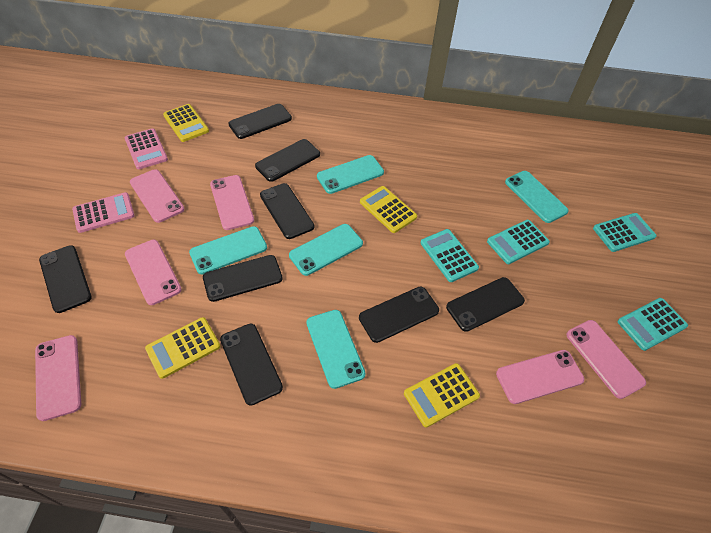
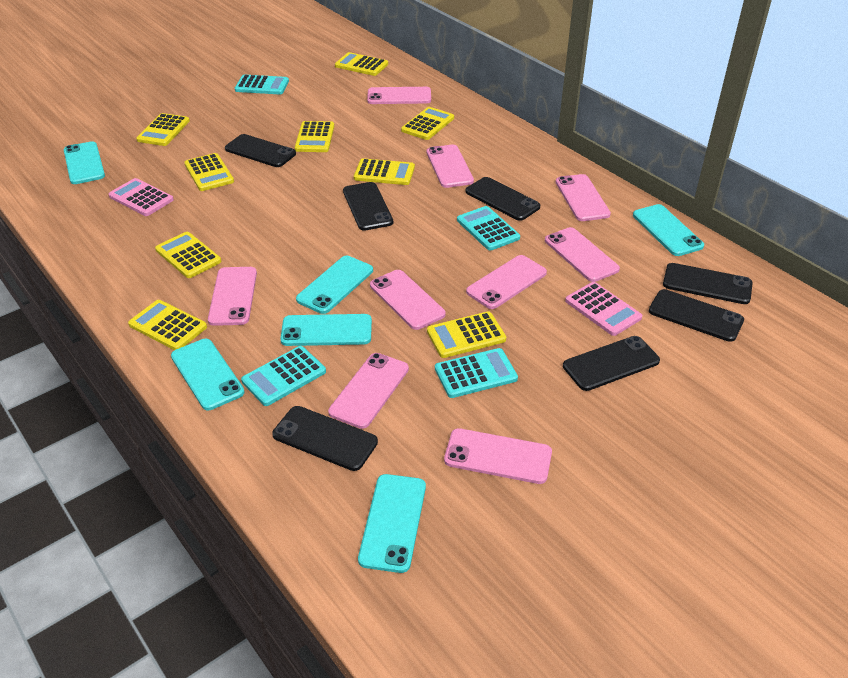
black phone: 8 -> 7
pink phone: 6 -> 9
turquoise phone: 5 -> 6
yellow calculator: 4 -> 9

